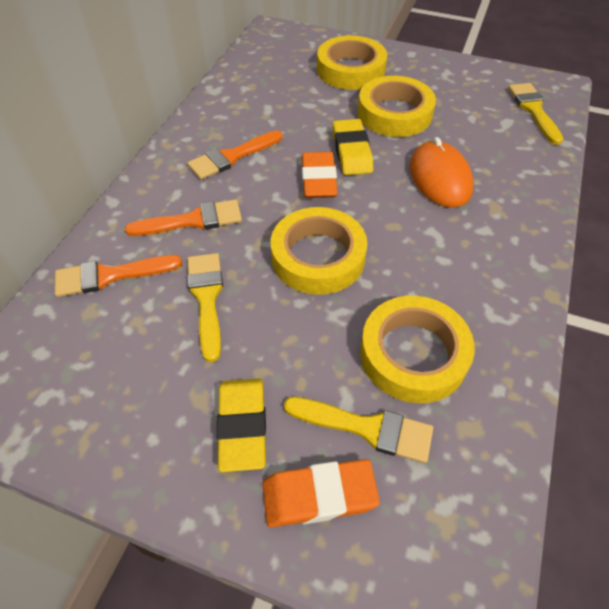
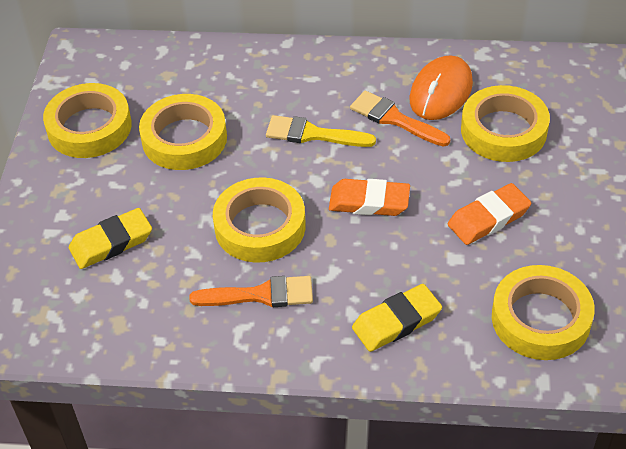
orange brush: 3 -> 2
yellow brush: 3 -> 1
yellow tape: 4 -> 5

